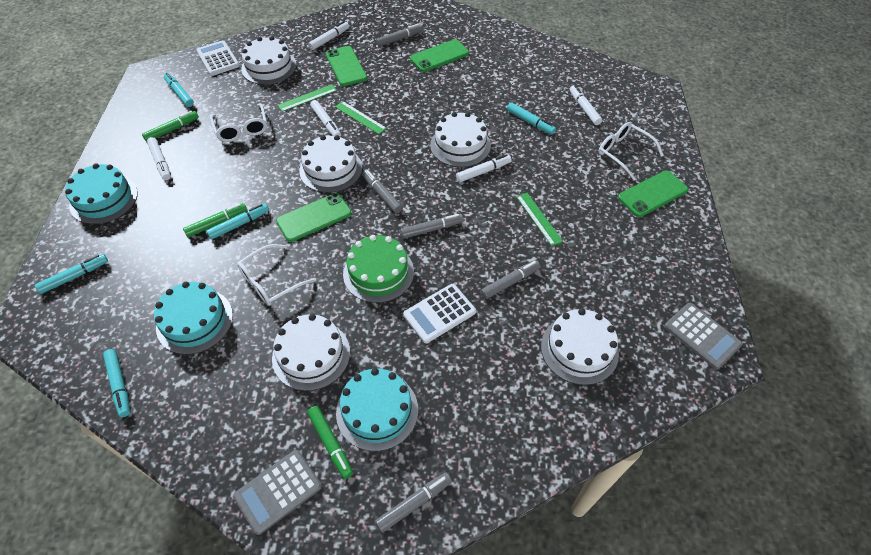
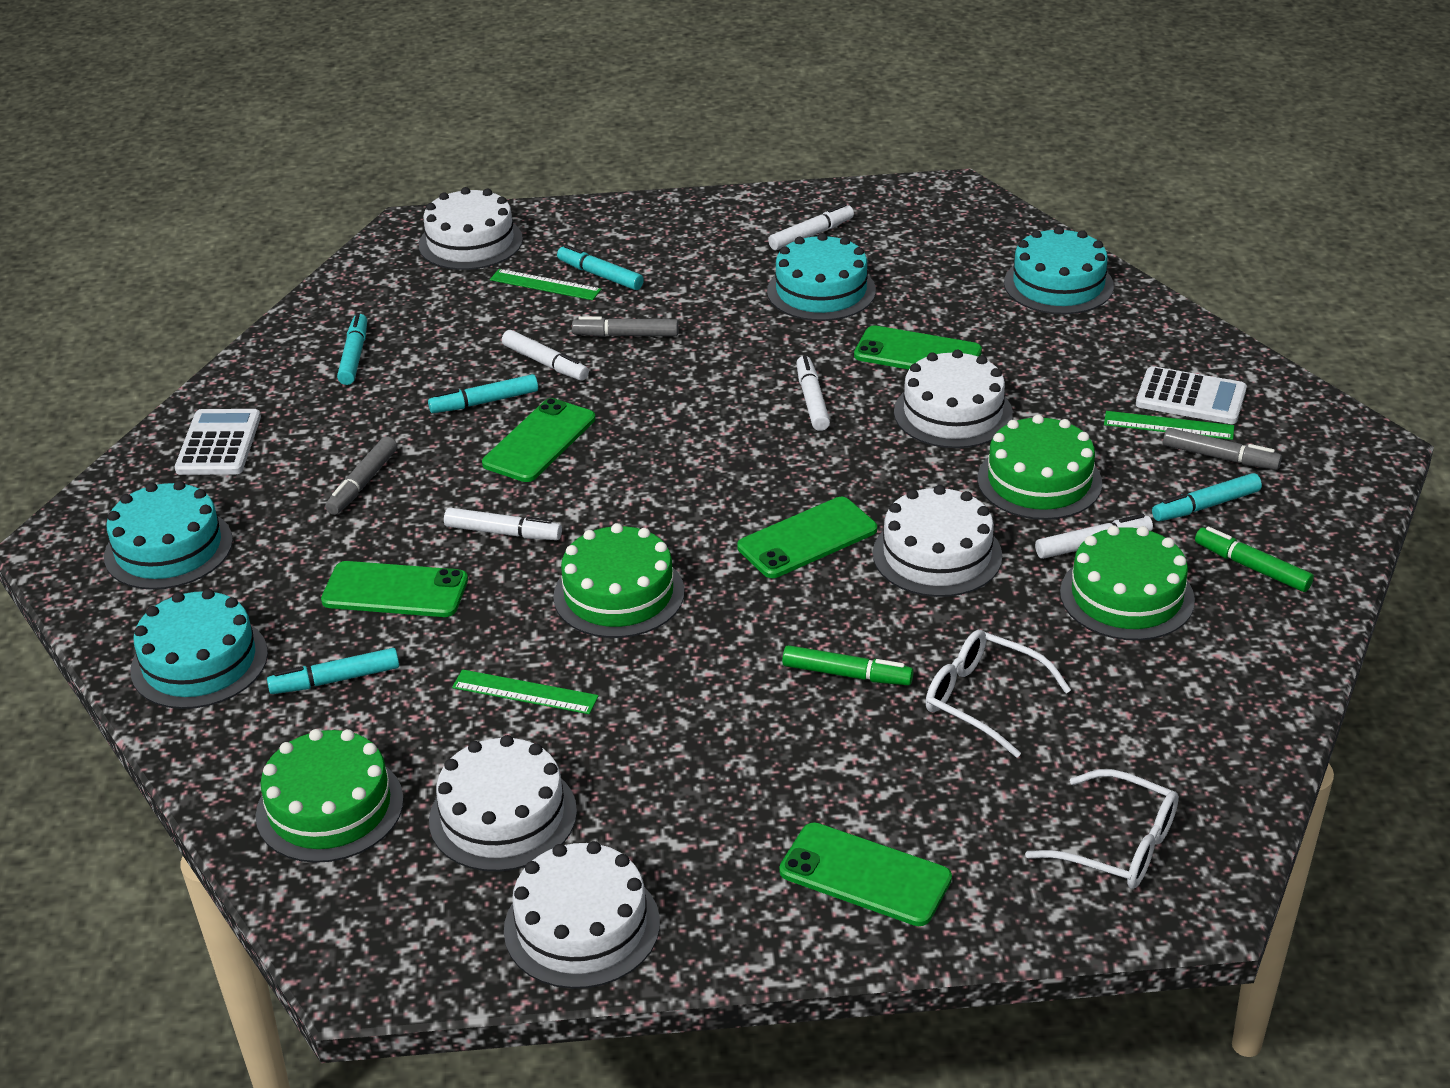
green cake: 1 -> 4
green marker: 3 -> 2
green phone: 4 -> 5
grey calculator: 2 -> 0
grey marker: 5 -> 3
turquoise cake: 3 -> 4
white glasses: 3 -> 2

